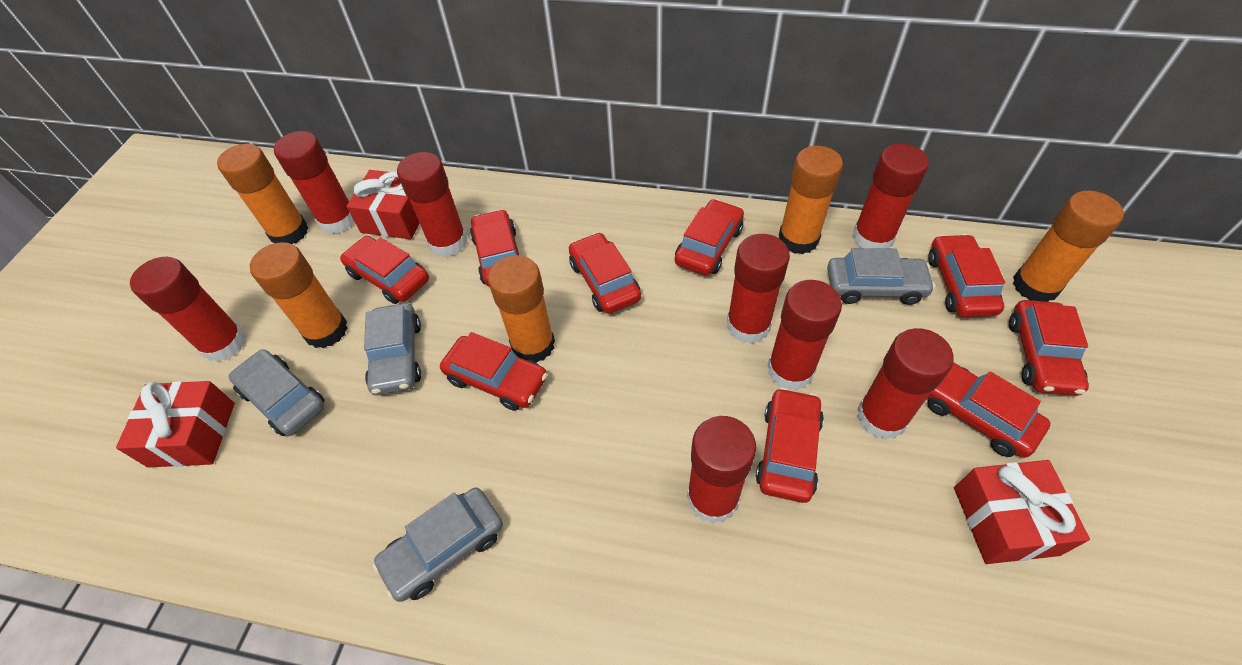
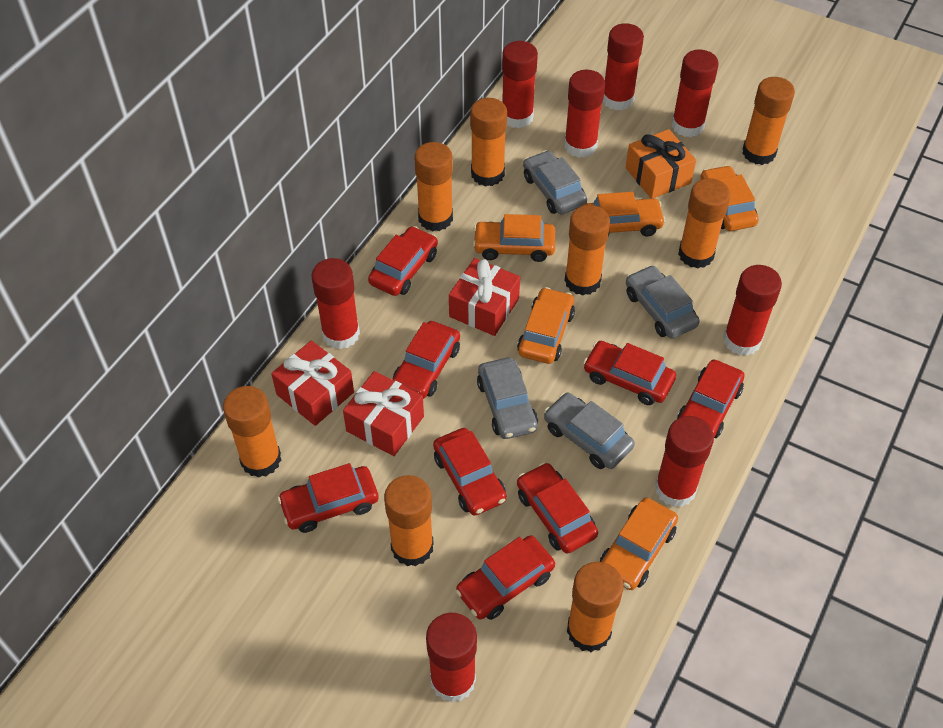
orange car: 0 -> 5
orange gift: 0 -> 1
orange glue stick: 5 -> 8
red car: 9 -> 8

